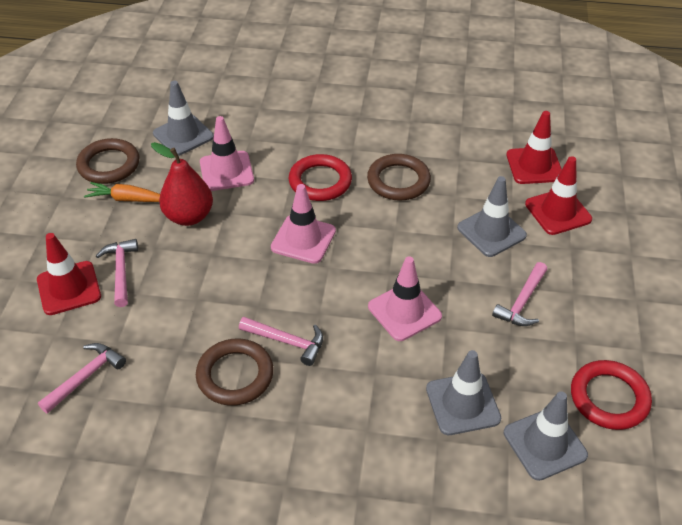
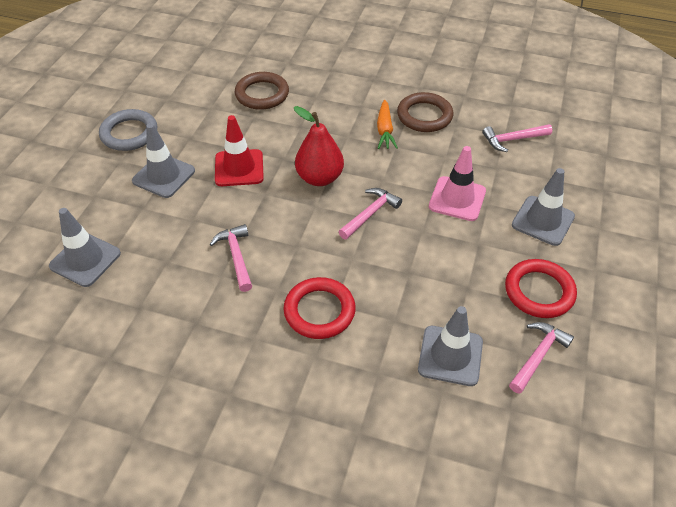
brown ring: 3 -> 2
grey ring: 0 -> 1
pink traffic cone: 3 -> 1
red traffic cone: 3 -> 1

